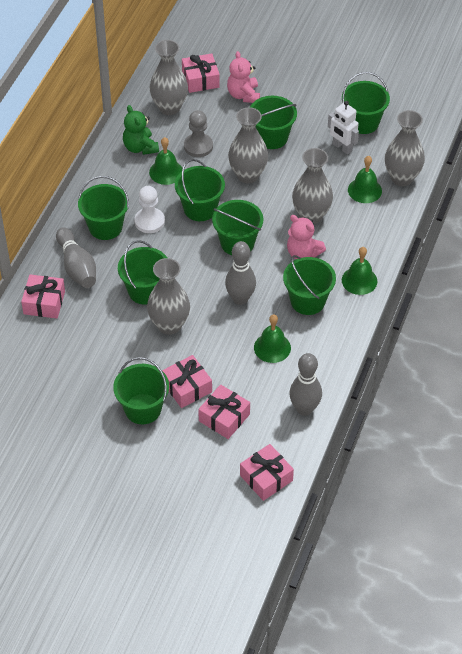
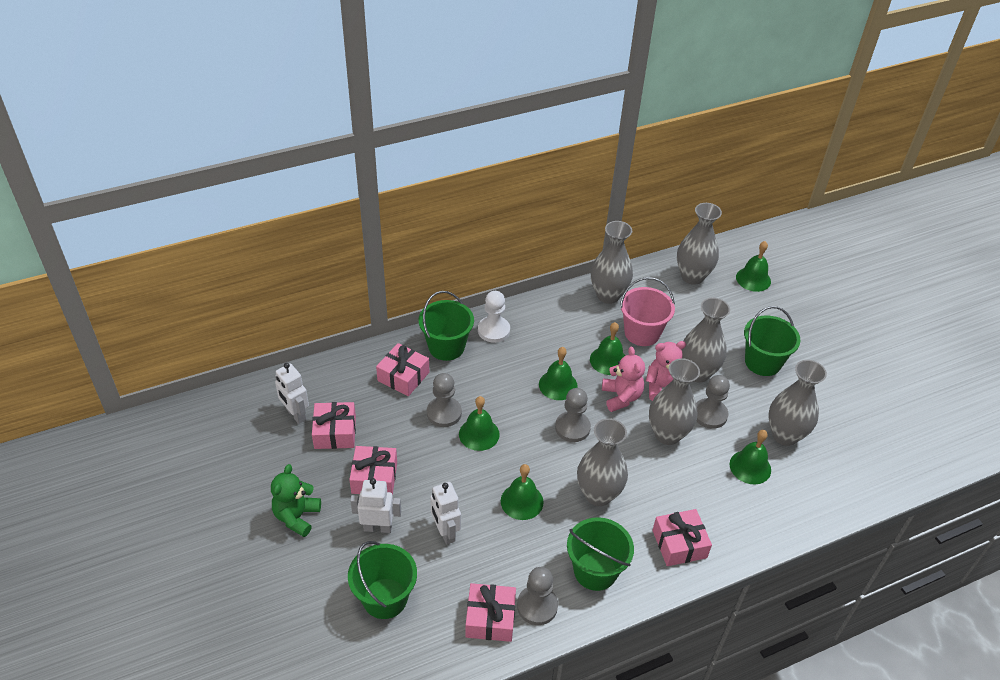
green bell: 4 -> 6
green bucket: 8 -> 4
grey bowling pin: 3 -> 0
grey pawn: 1 -> 4
grey vase: 5 -> 6
pink bucket: 0 -> 1
white robot: 1 -> 3

